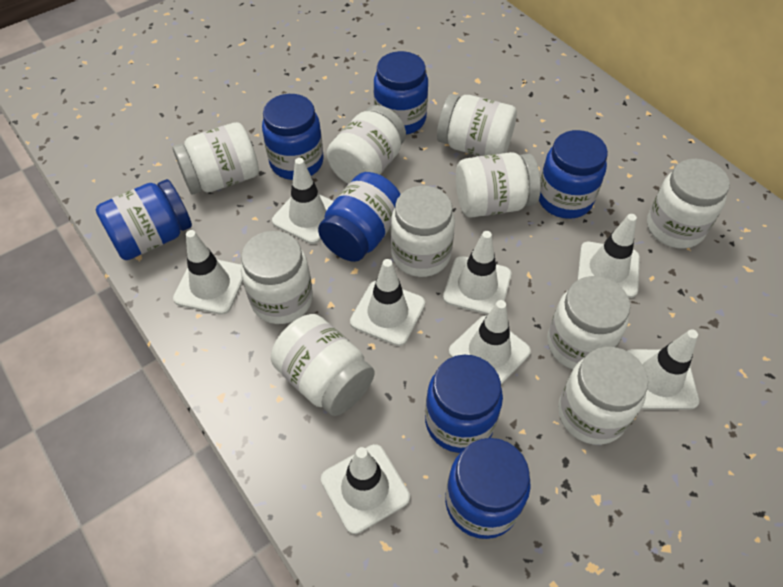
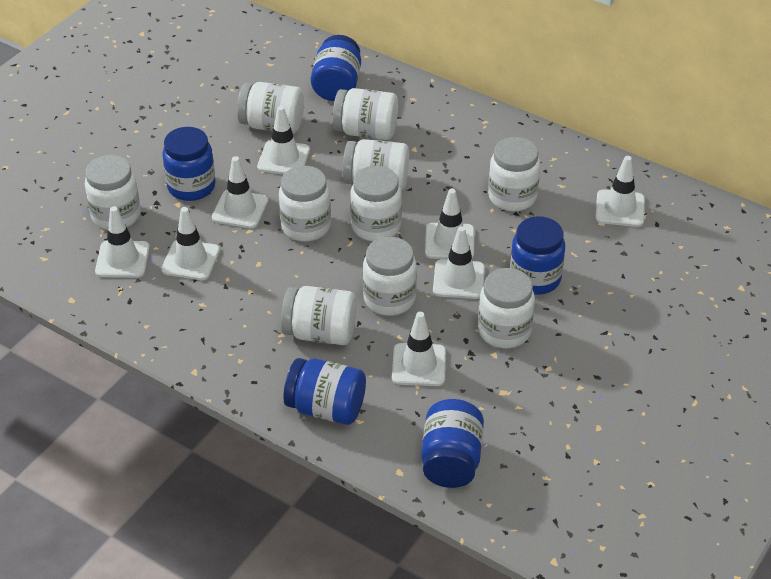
blue jar: 7 -> 5

